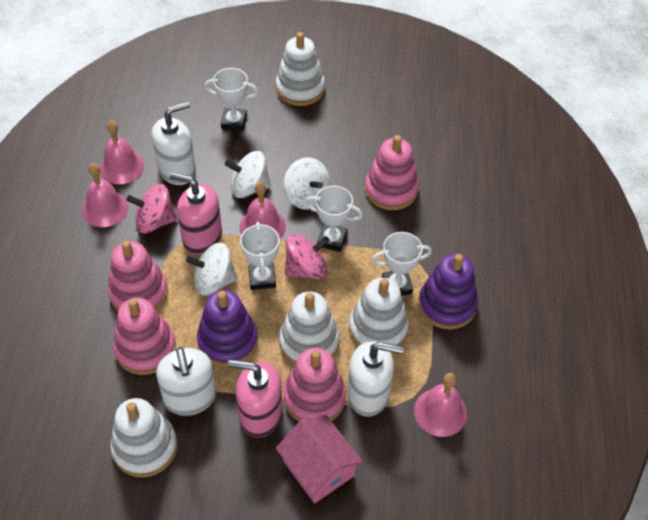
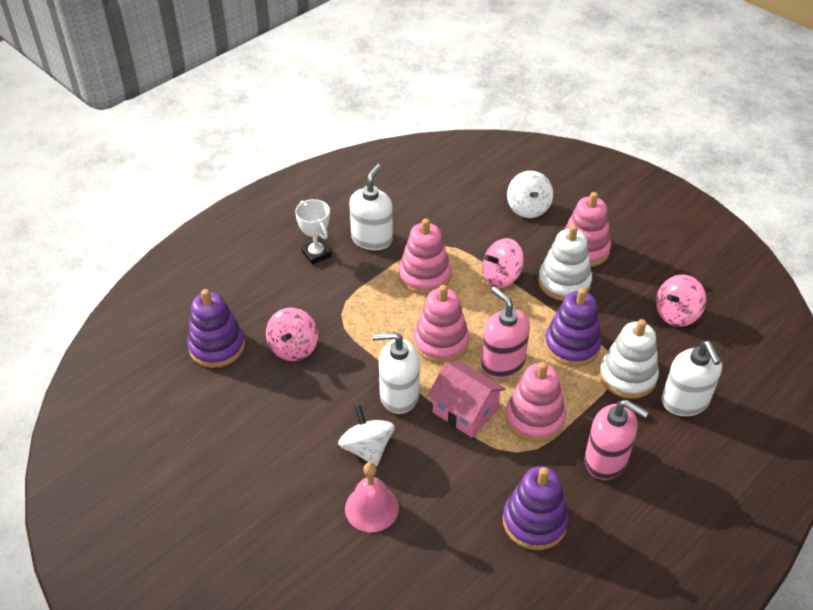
pink bell: 4 -> 1
pink spinning top: 2 -> 3
purple stacking toy: 2 -> 3
white spinning top: 3 -> 2
white stacking toy: 4 -> 2
white trophy: 4 -> 1

